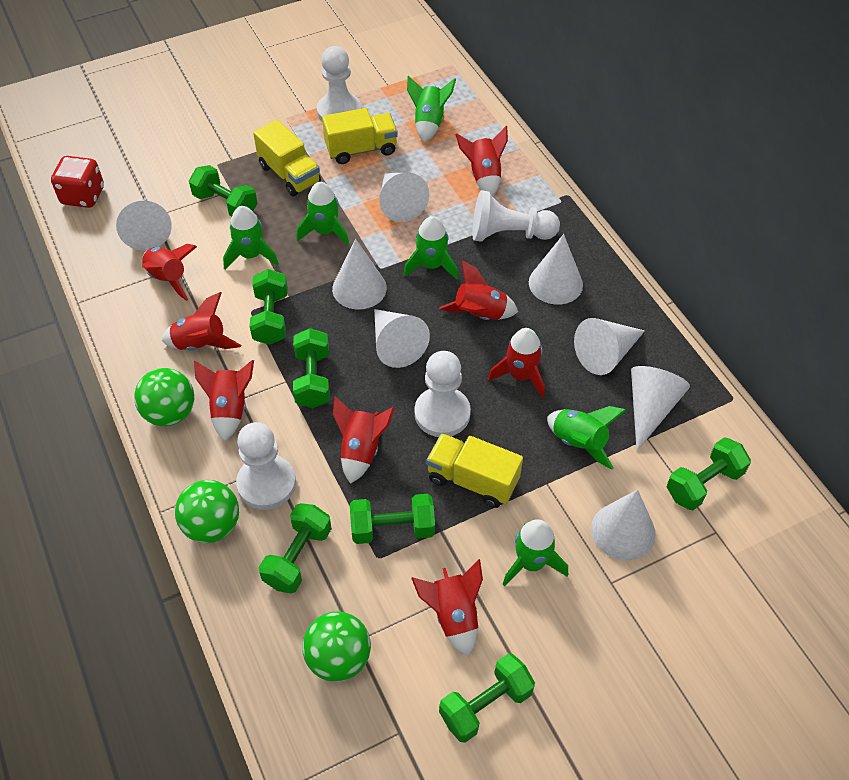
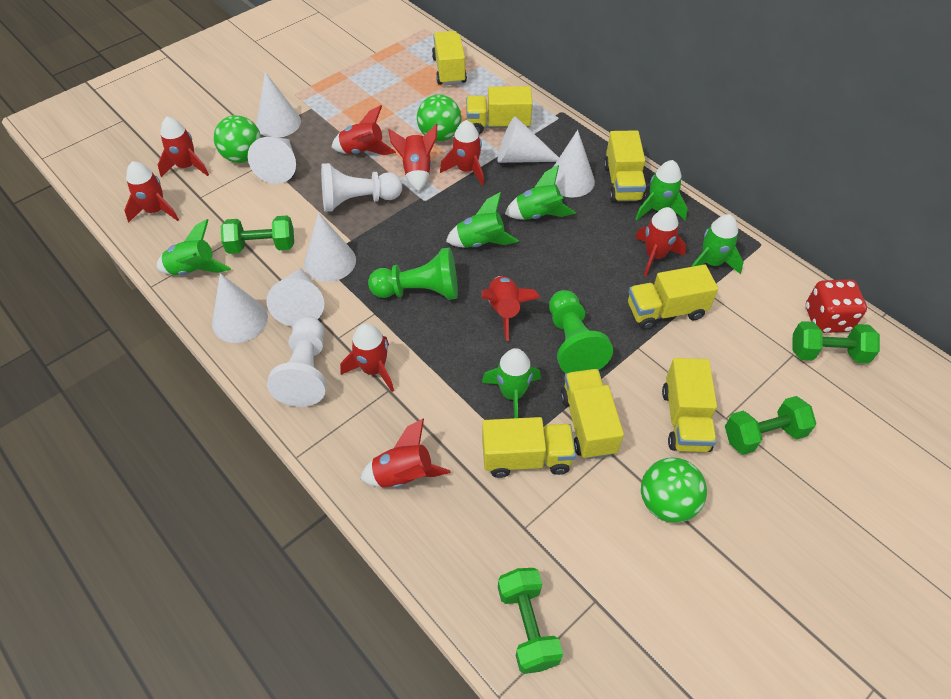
green dumbbell: 7 -> 4
green pawn: 0 -> 2
red rocket: 8 -> 9
white cone: 8 -> 7
white pawn: 4 -> 2
yellow truck: 3 -> 7

